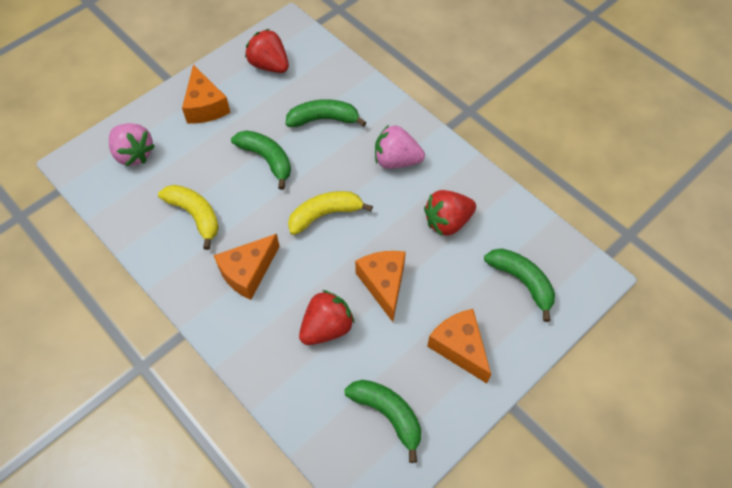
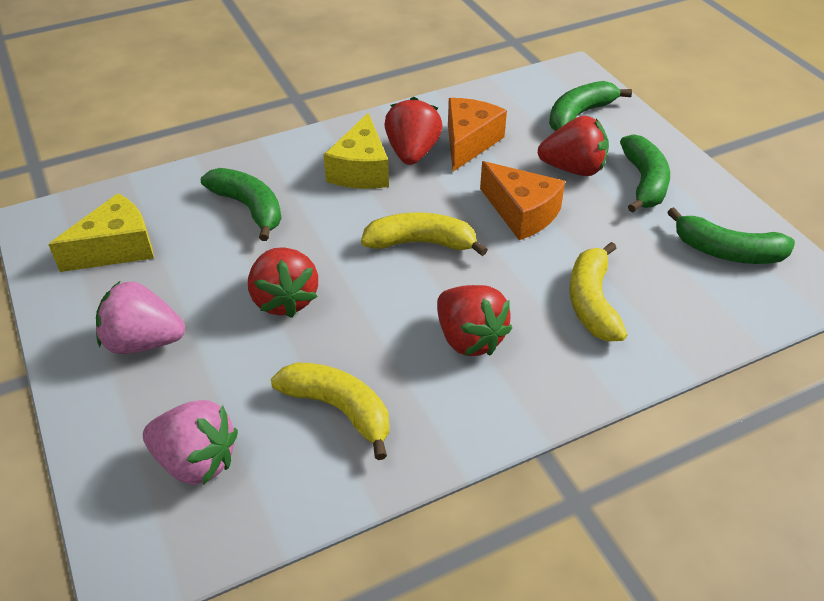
orange cheese: 4 -> 2
red strawberry: 3 -> 4
yellow banana: 2 -> 3
yellow cheese: 0 -> 2

